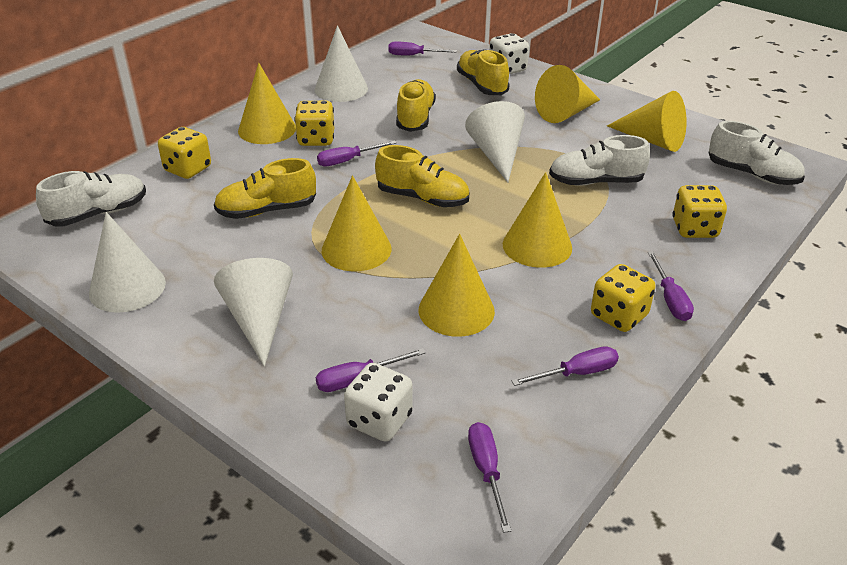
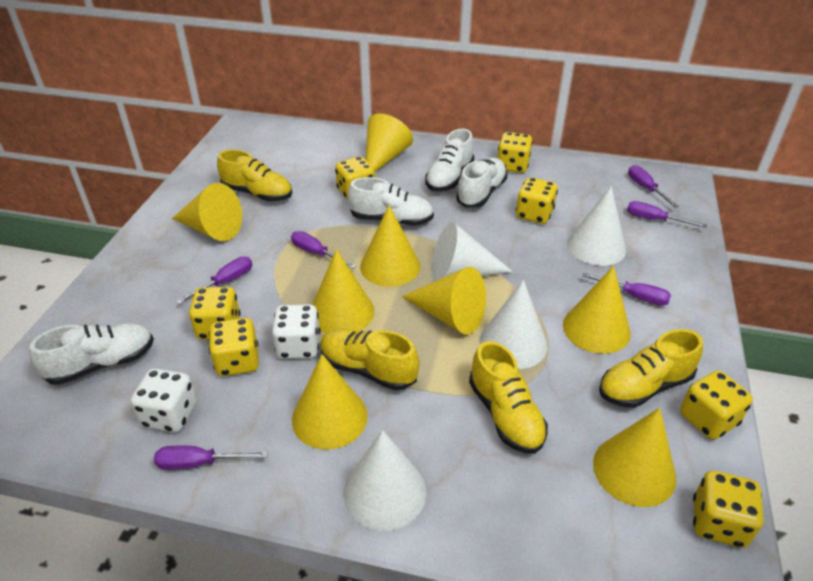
white shoe: 3 -> 4
yellow cone: 6 -> 8
yellow dice: 4 -> 7

